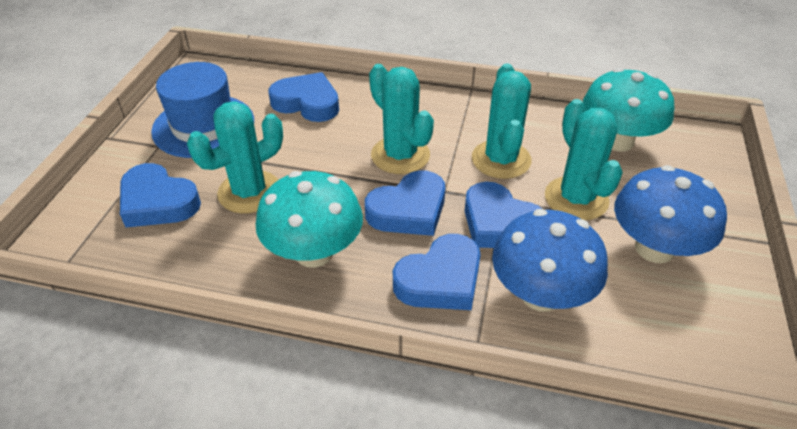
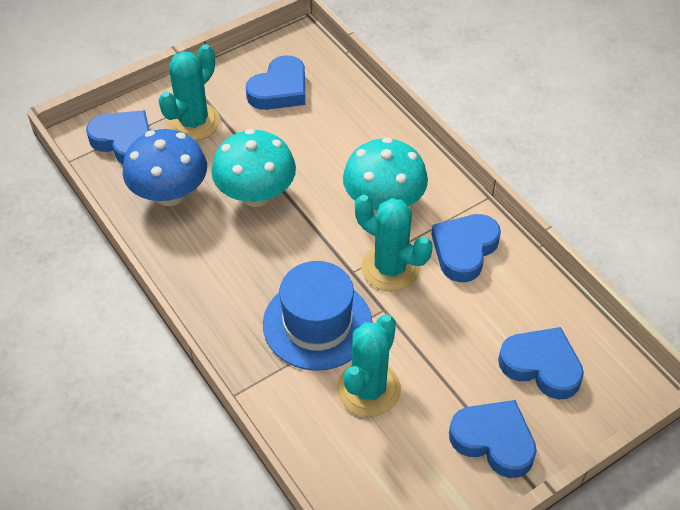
blue mushroom: 2 -> 1
turquoise cactus: 4 -> 3

